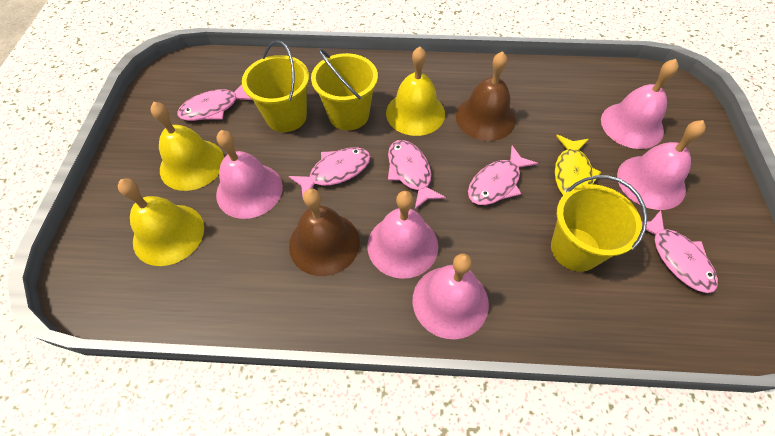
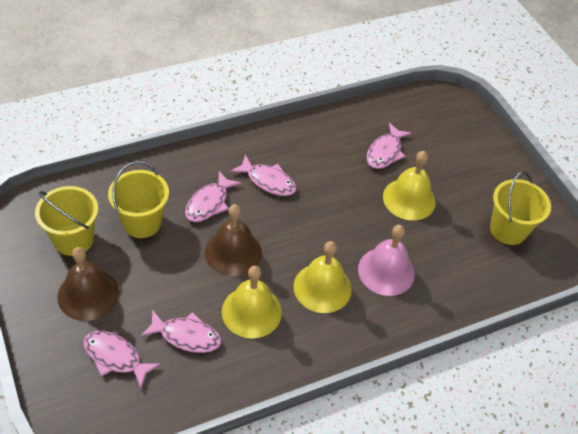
pink bell: 5 -> 1
yellow fish: 1 -> 0

